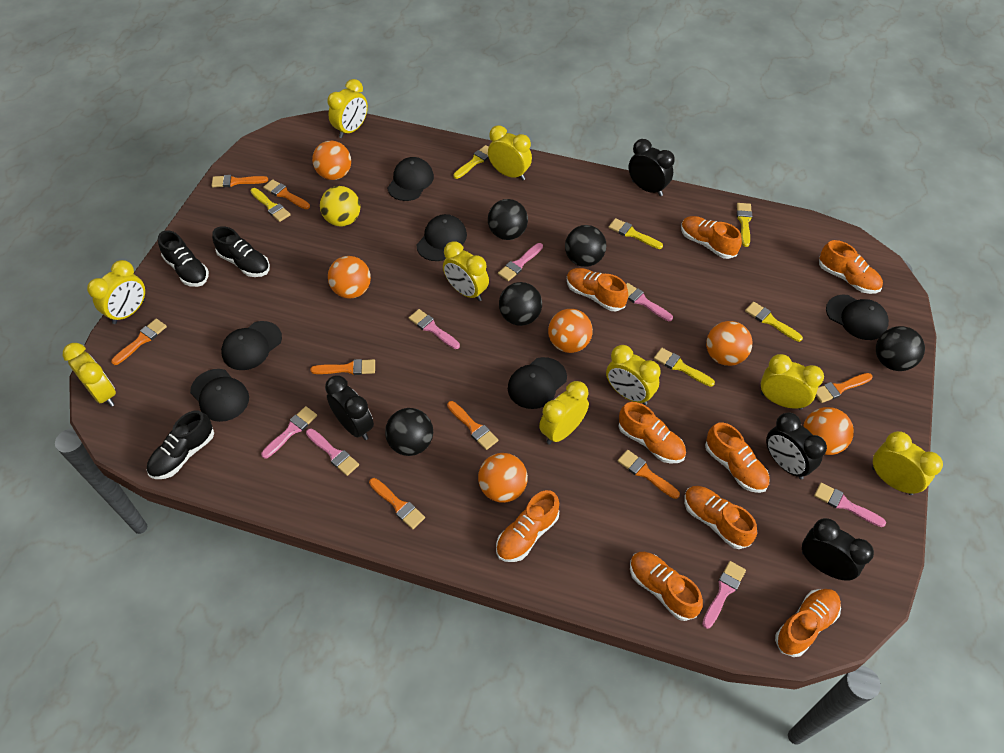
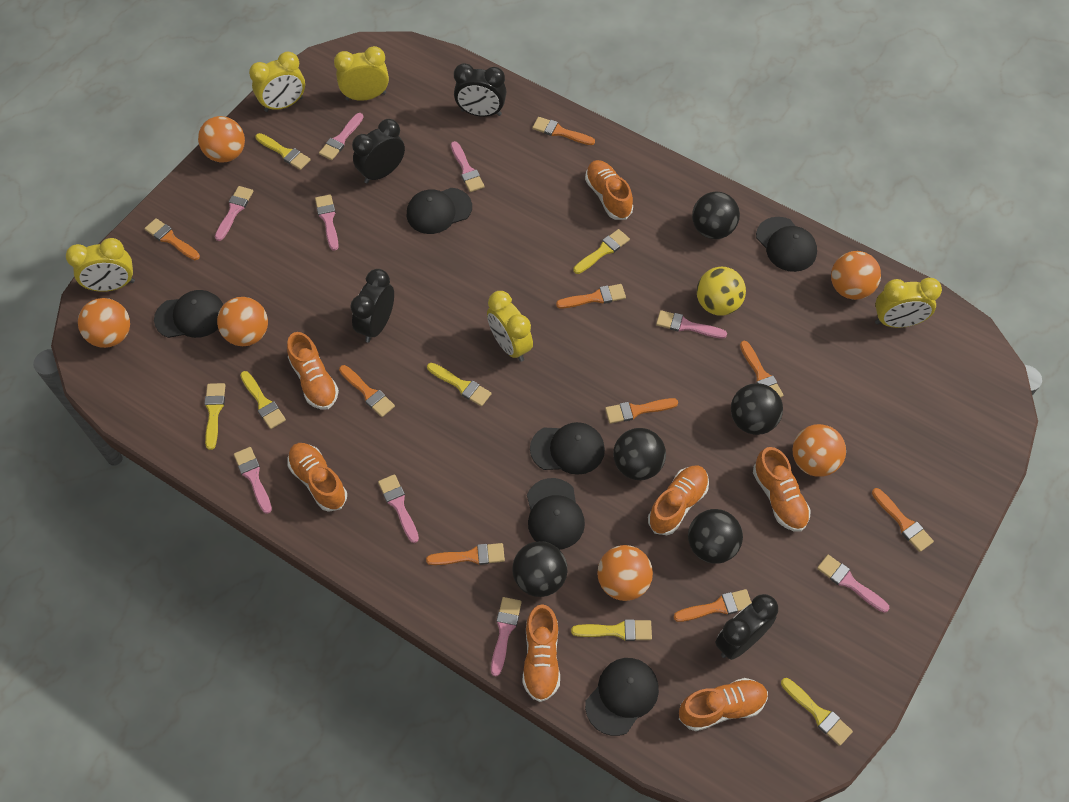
black shoe: 3 -> 0
orange brush: 8 -> 9
orange shoe: 9 -> 7
pink brush: 7 -> 9
yellow brush: 6 -> 7
yellow clock: 9 -> 5

